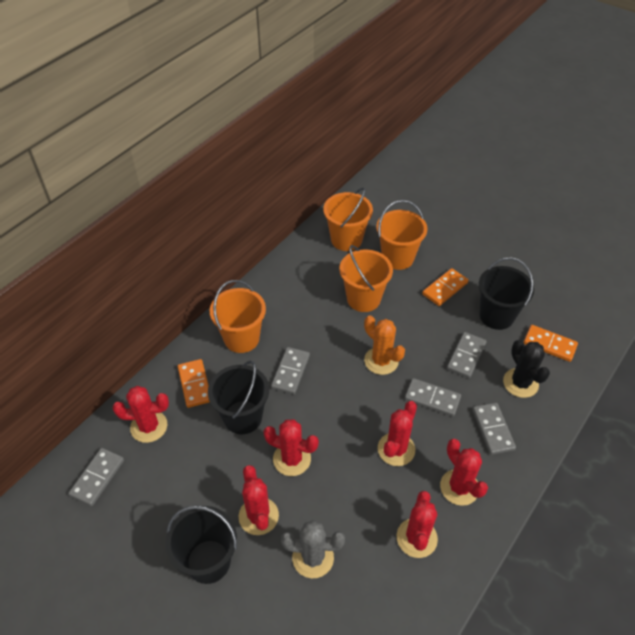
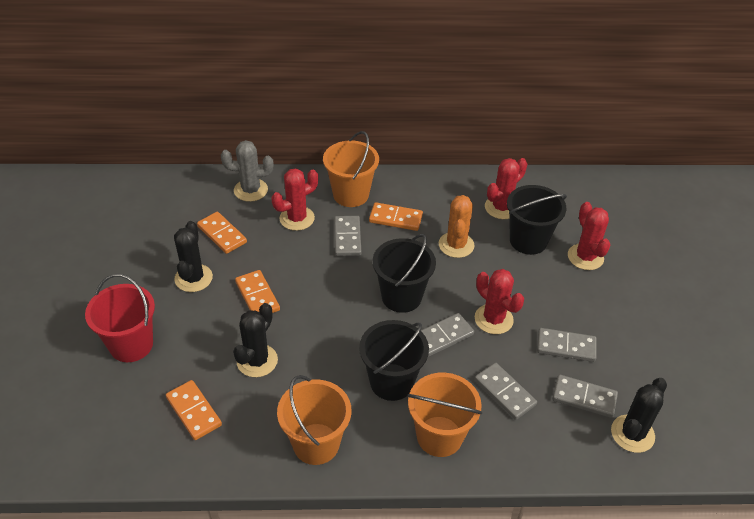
black cactus: 1 -> 3
orange bucket: 4 -> 3
orange domino: 3 -> 4
red bucket: 0 -> 1
red cactus: 6 -> 4

